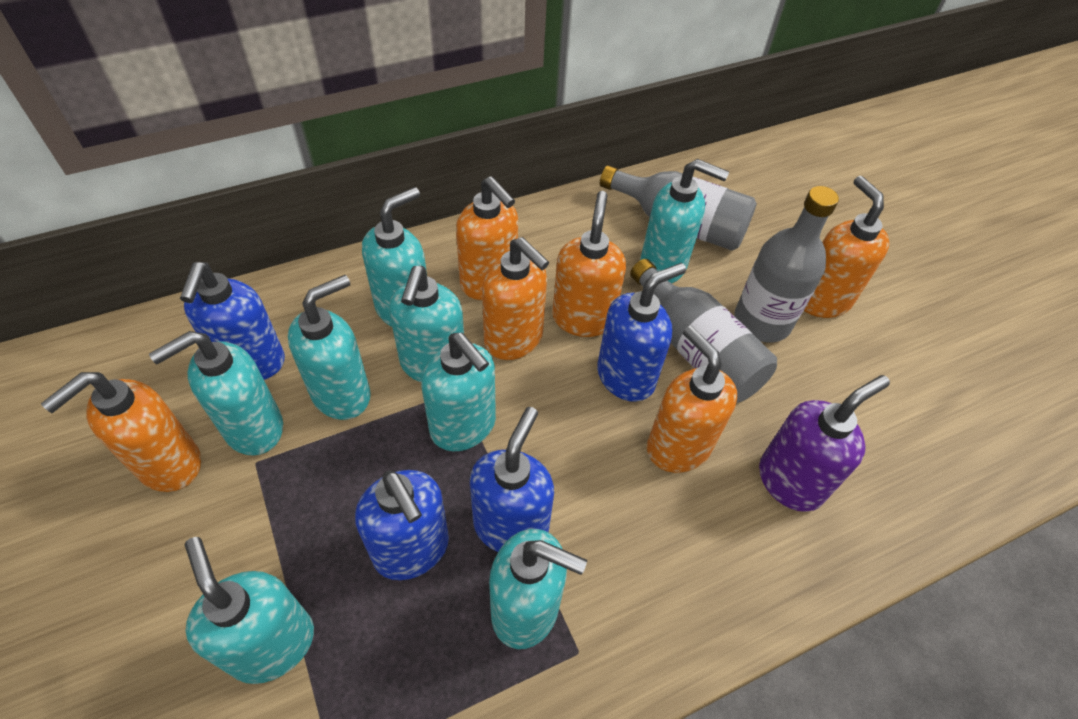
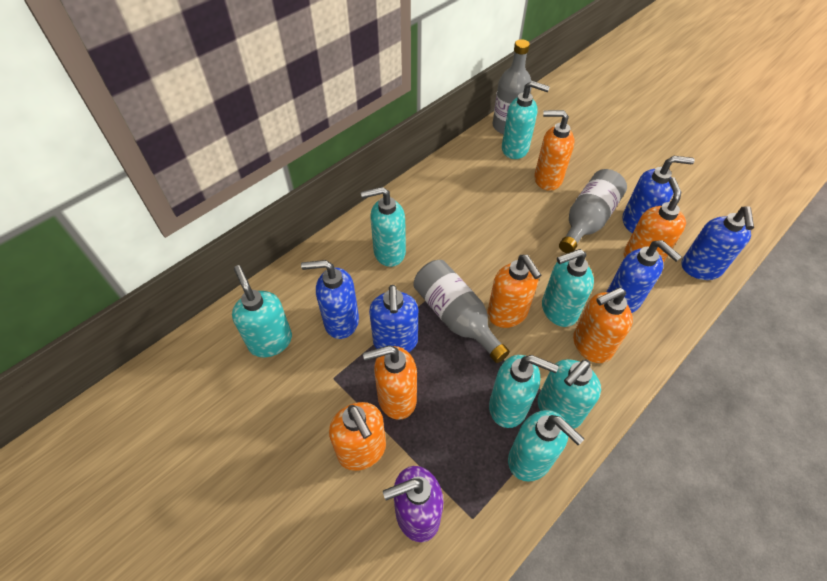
blue soap dispenser: 4 -> 5
turquoise soap dispenser: 8 -> 7

